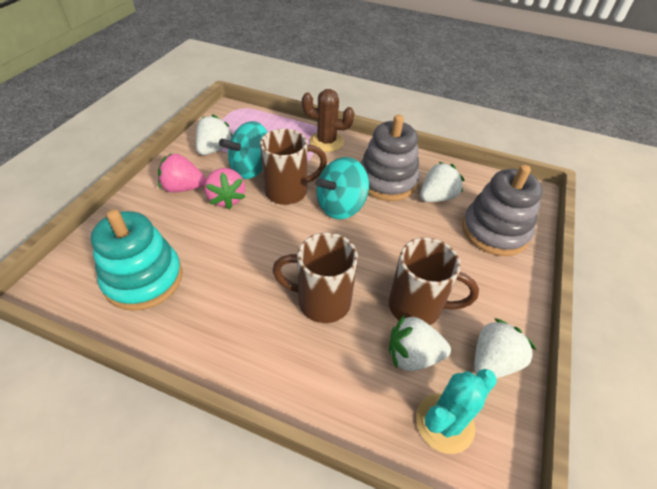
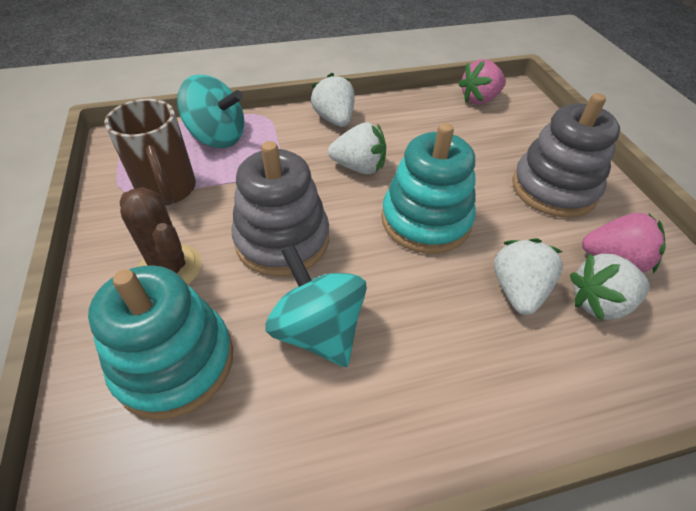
brown mug: 3 -> 1
turquoise cactus: 1 -> 0
turquoise stacking toy: 1 -> 2

